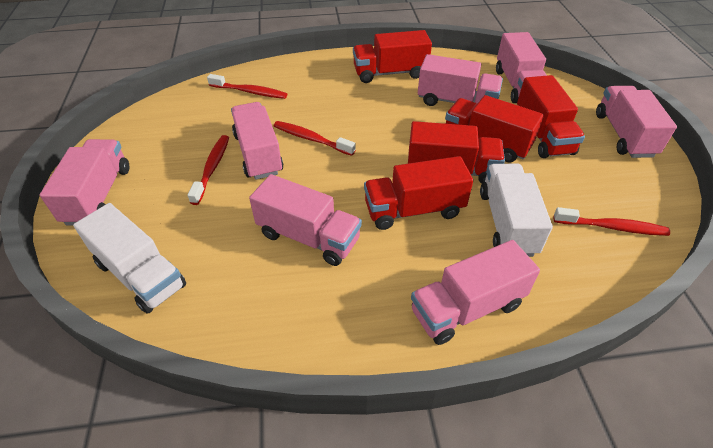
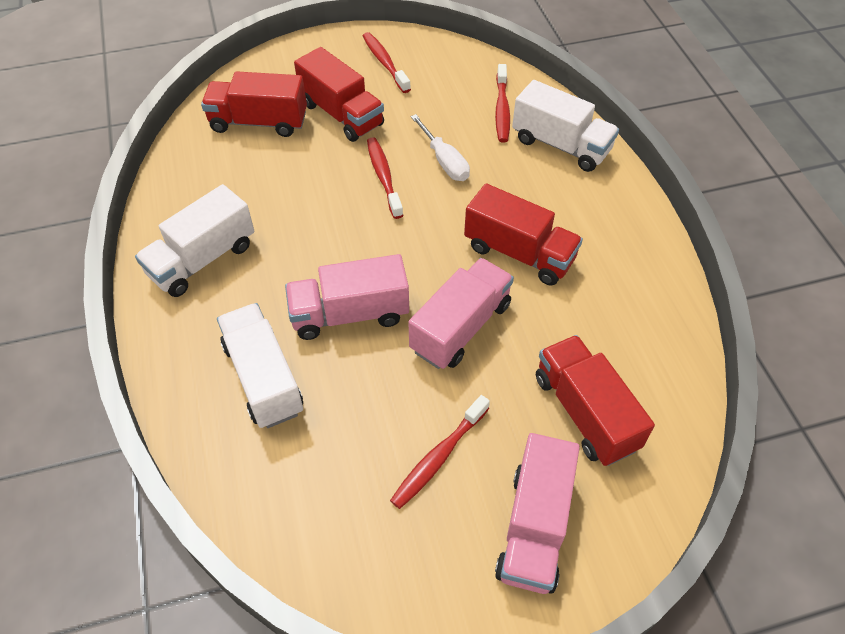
pink truck: 7 -> 3
red truck: 5 -> 4
white screwdriver: 0 -> 1
white truck: 2 -> 3

